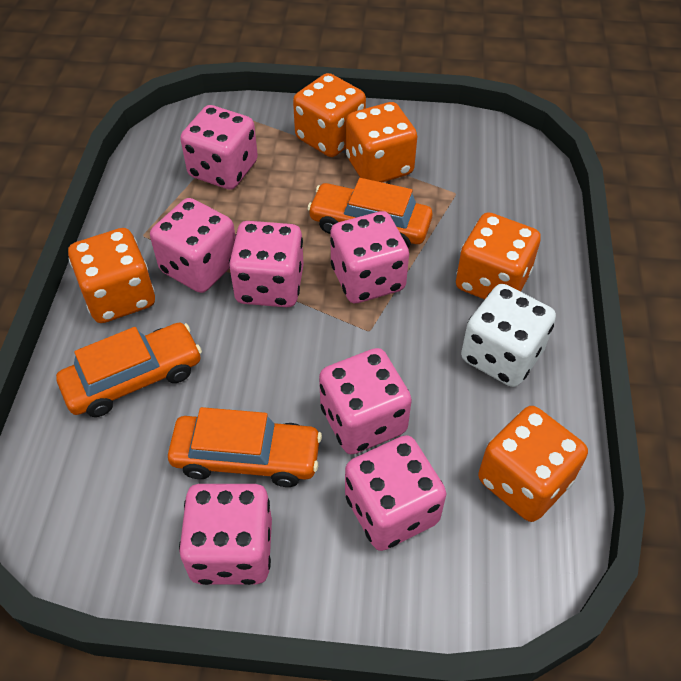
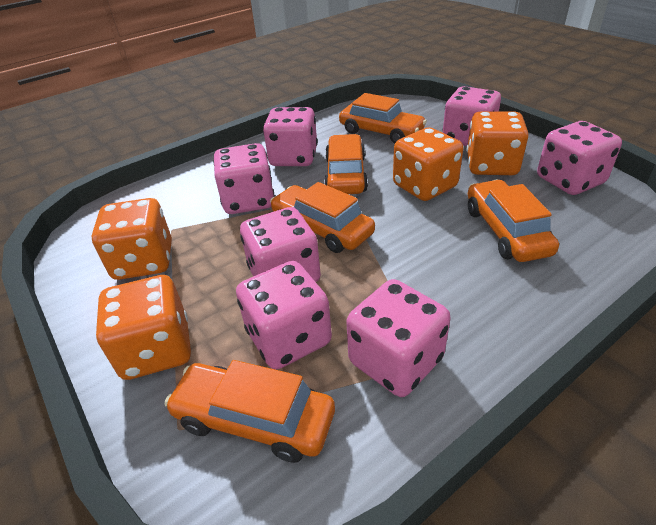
orange car: 3 -> 5
orange dice: 5 -> 4
white dice: 1 -> 0

